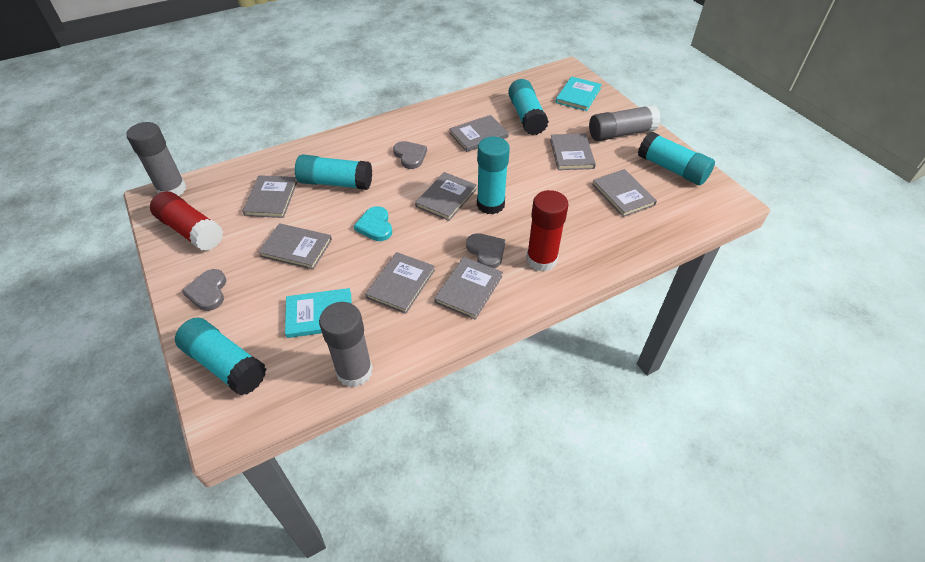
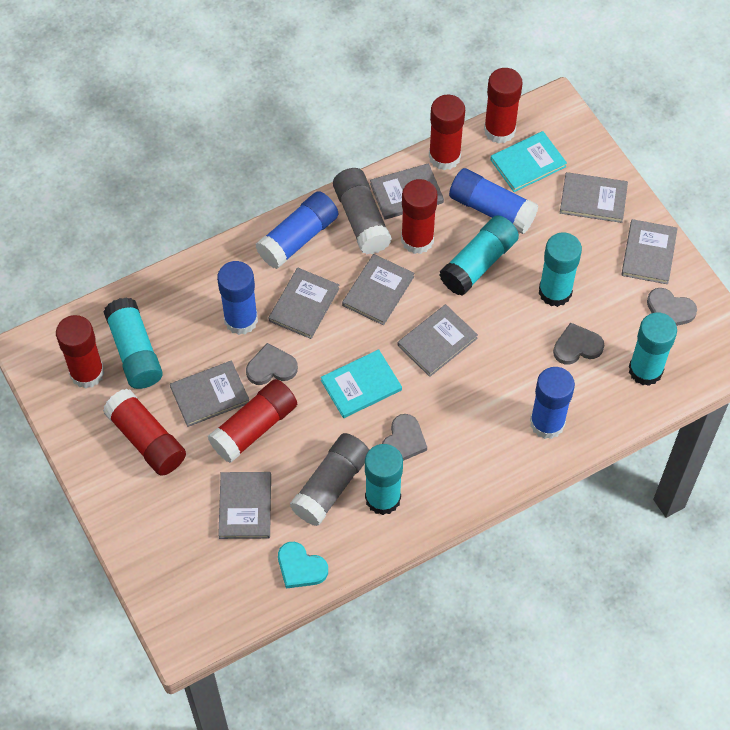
blue glue stick: 0 -> 4
grey glue stick: 3 -> 2
grey heart: 3 -> 4
red glue stick: 2 -> 6

